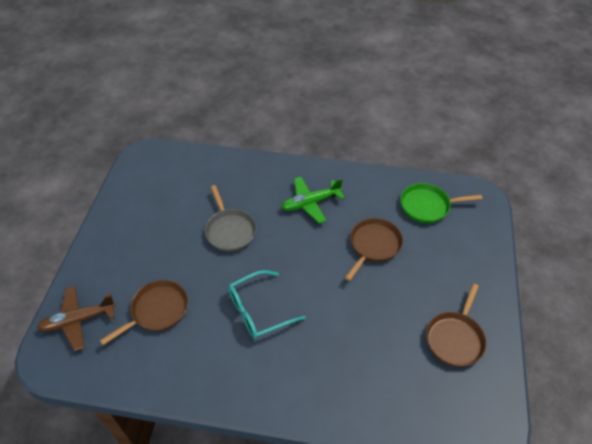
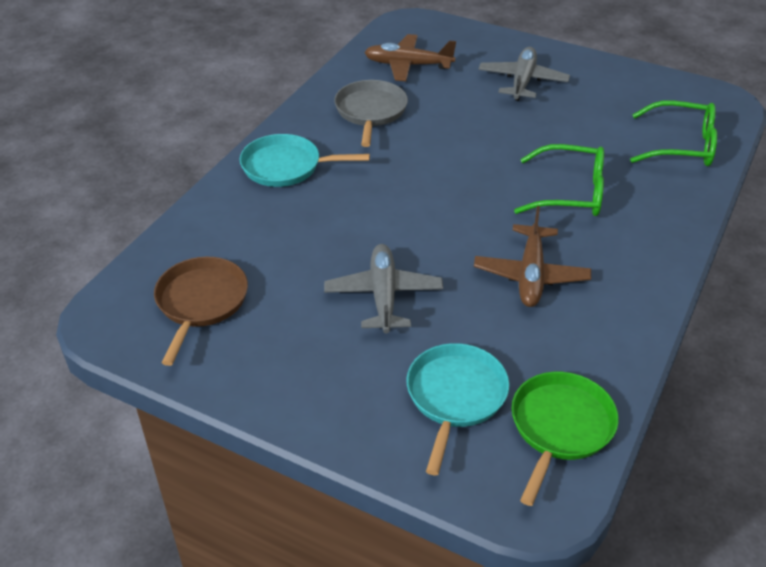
brown pan: 3 -> 1
brown plane: 1 -> 2
green glasses: 0 -> 2
green plane: 1 -> 0
grey plane: 0 -> 2
turquoise glasses: 1 -> 0
turquoise pan: 0 -> 2

